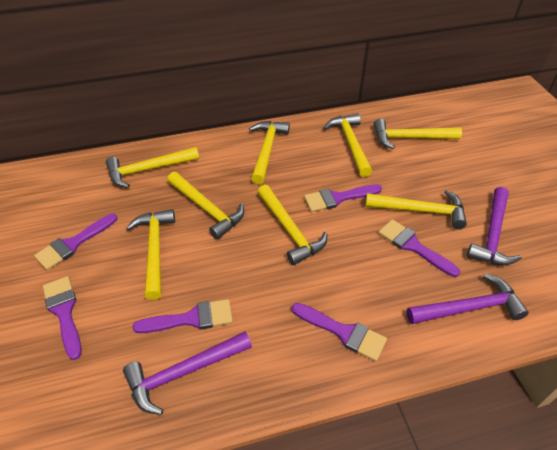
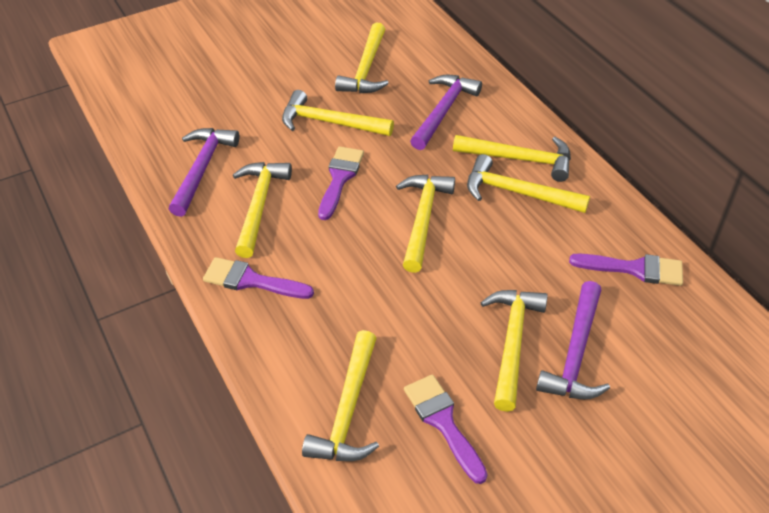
purple brush: 6 -> 4

